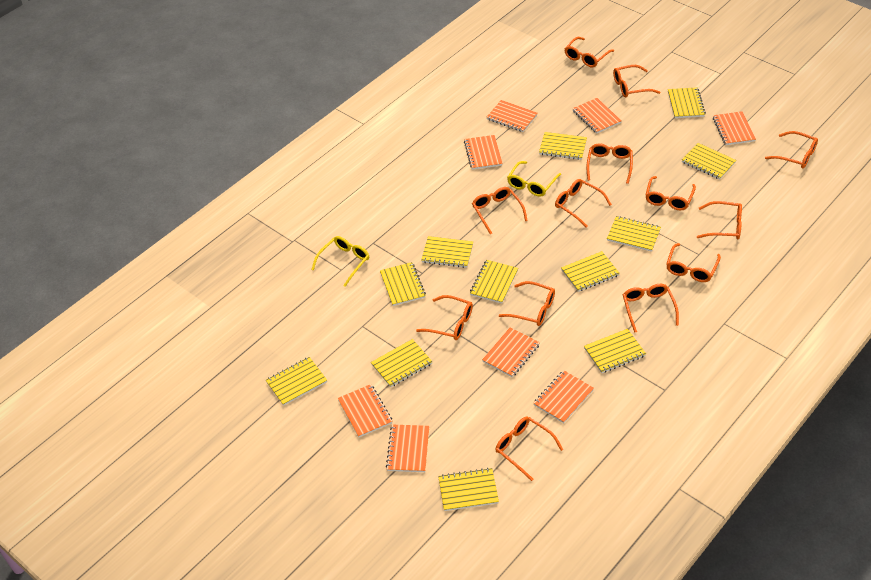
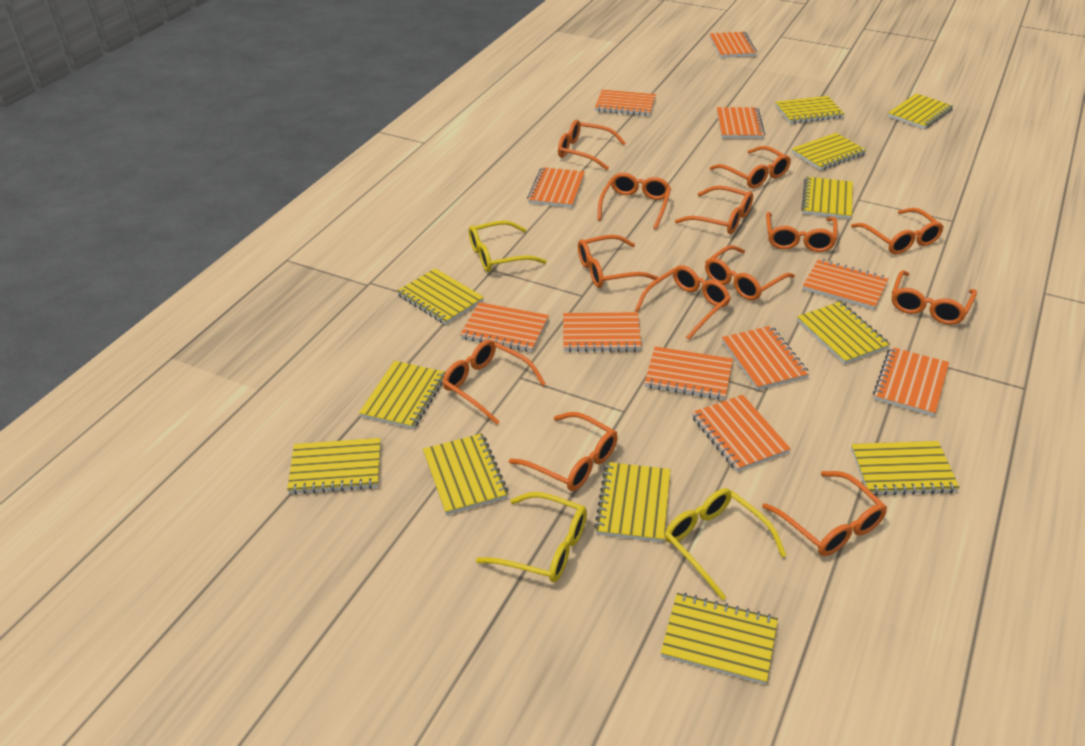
orange notebook: 8 -> 11
yellow glasses: 2 -> 3

